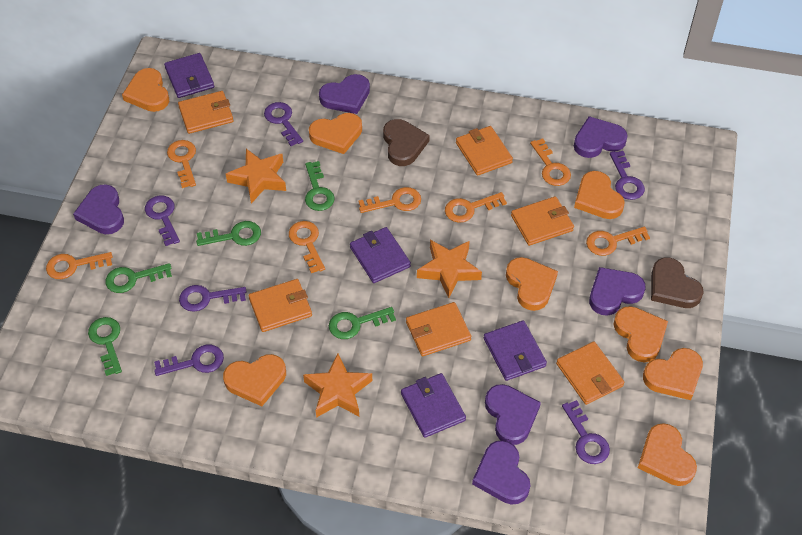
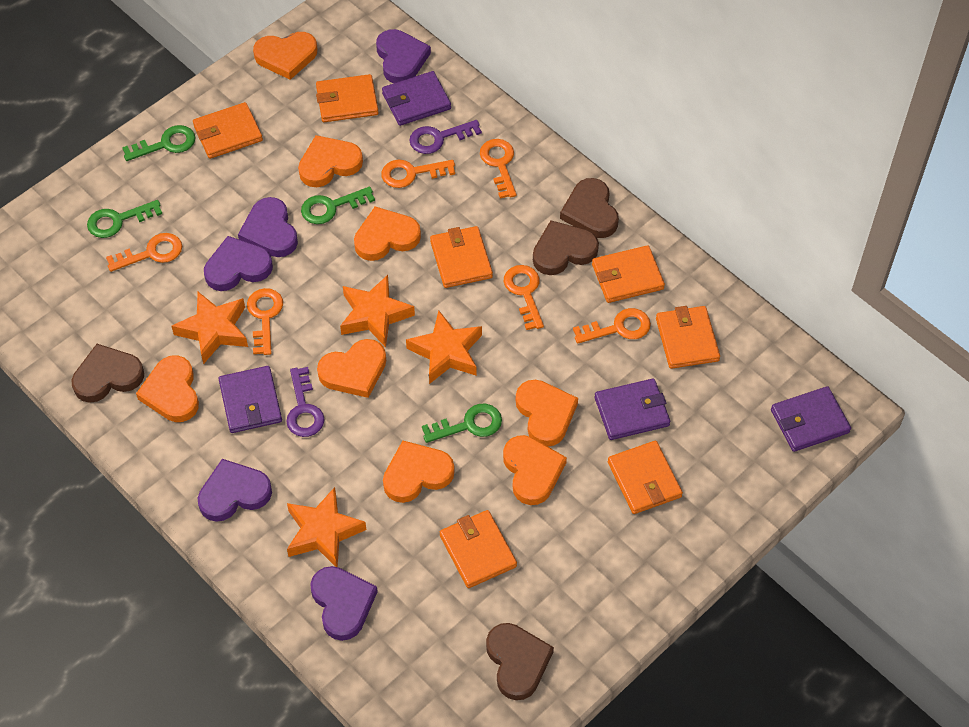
brown heart: 2 -> 4
green key: 5 -> 4
orange key: 7 -> 6
orange star: 3 -> 4
orange wallet: 6 -> 7
purple heart: 6 -> 5
purple key: 6 -> 2

